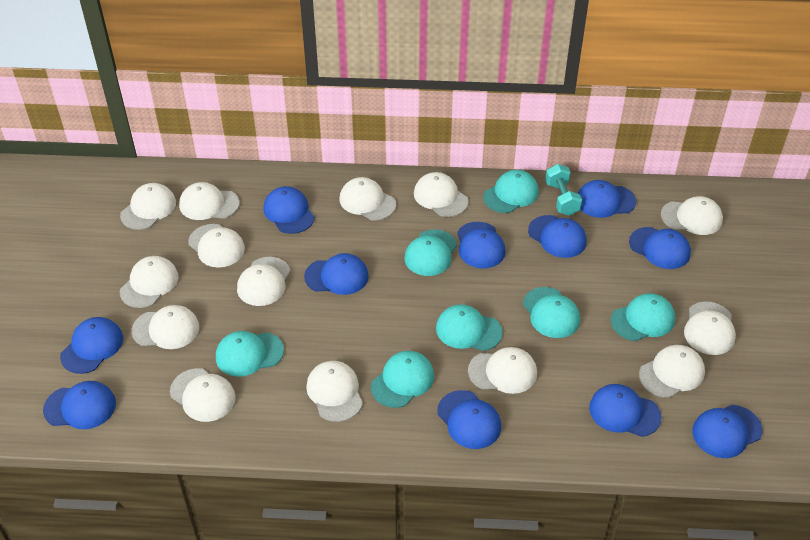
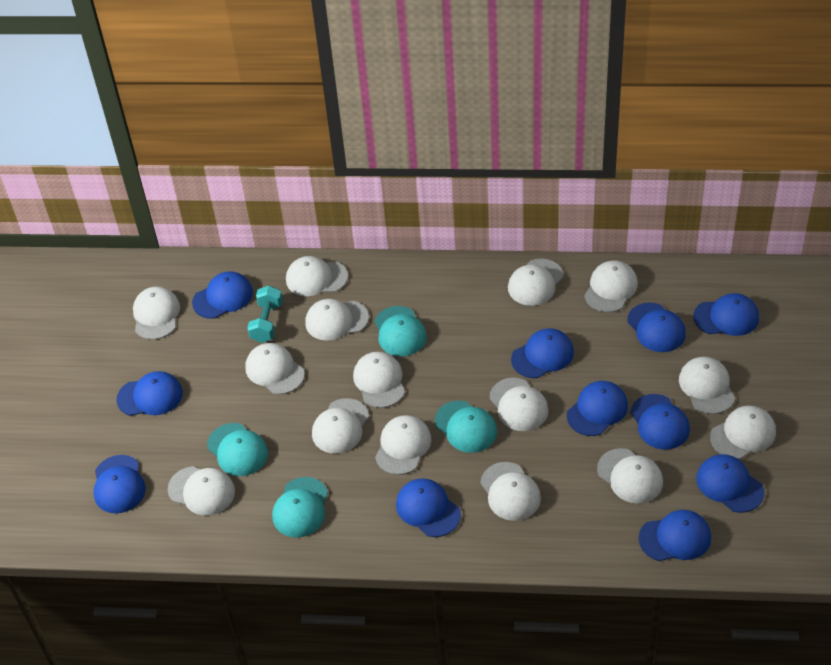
turquoise cap: 7 -> 4
white cap: 14 -> 15

